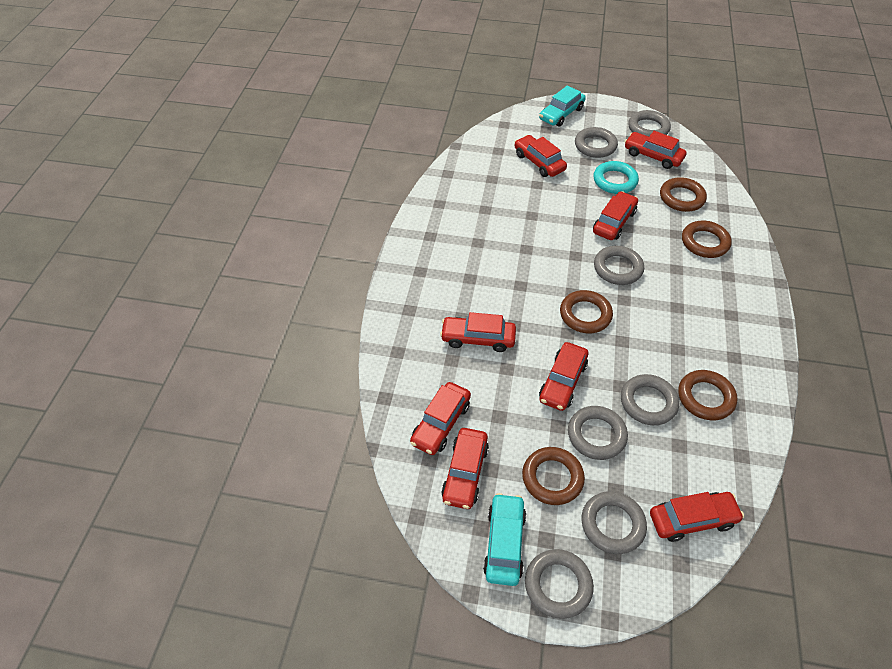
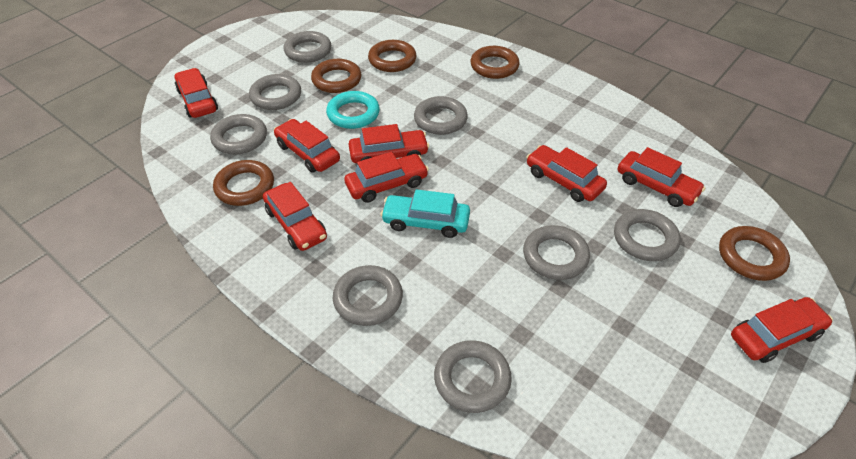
grey ring: 7 -> 8
turquoise car: 2 -> 1

